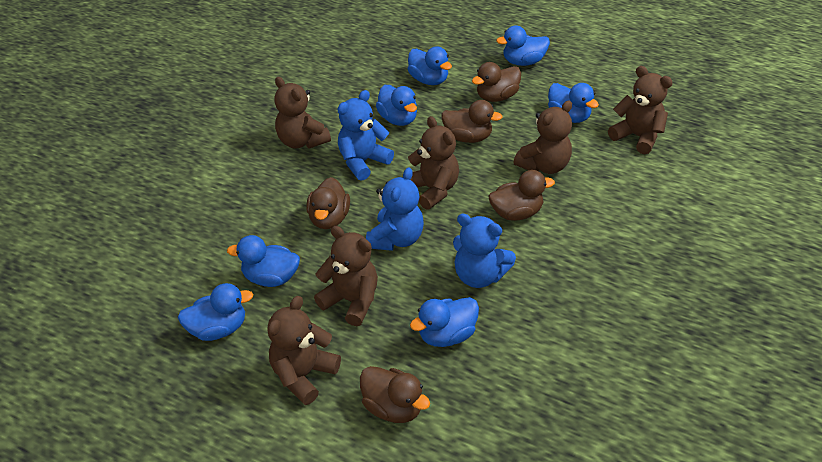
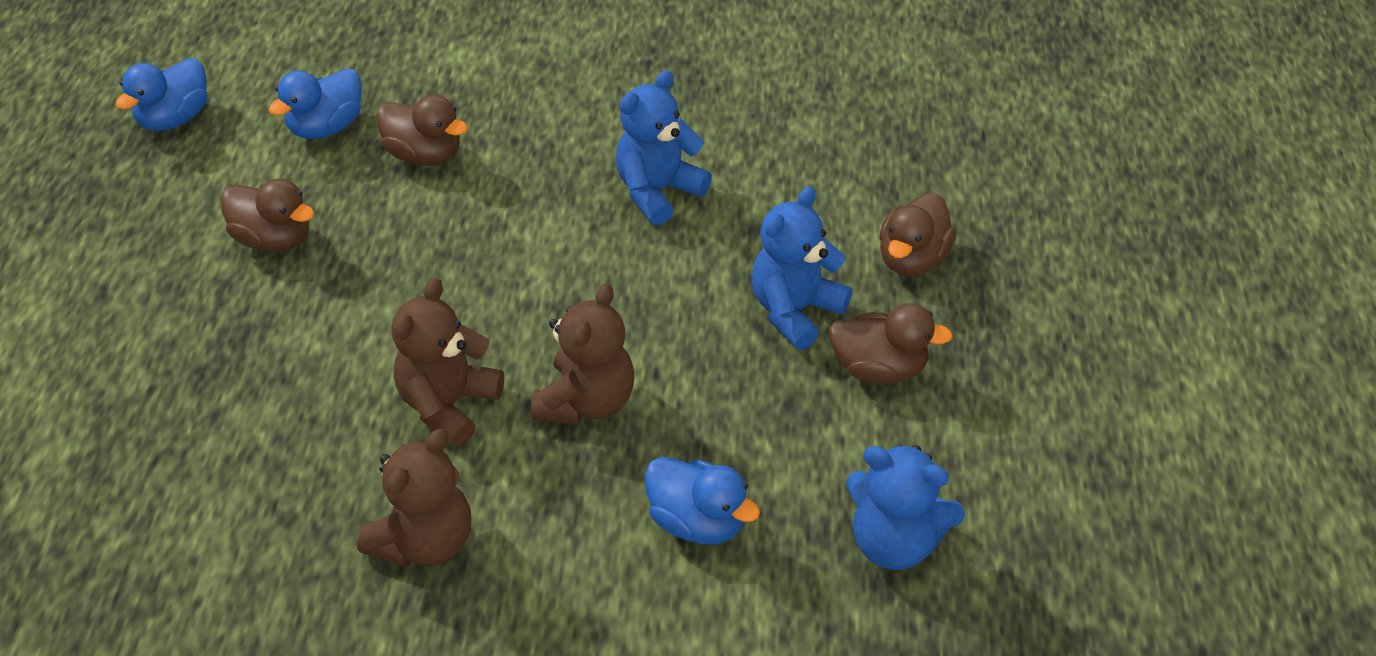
blue duck: 7 -> 3
brown duck: 5 -> 4
brown teddy bear: 6 -> 3

